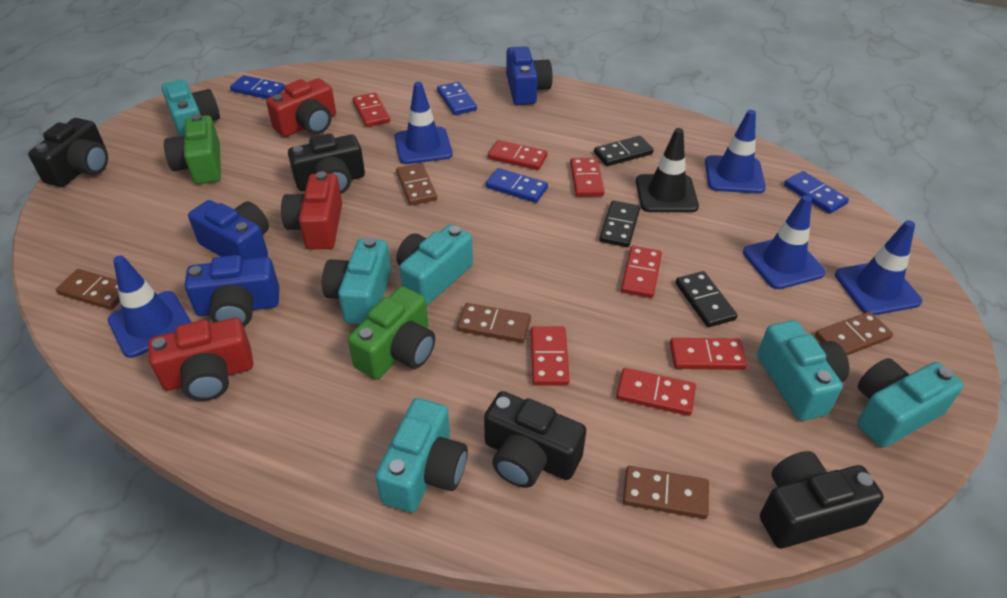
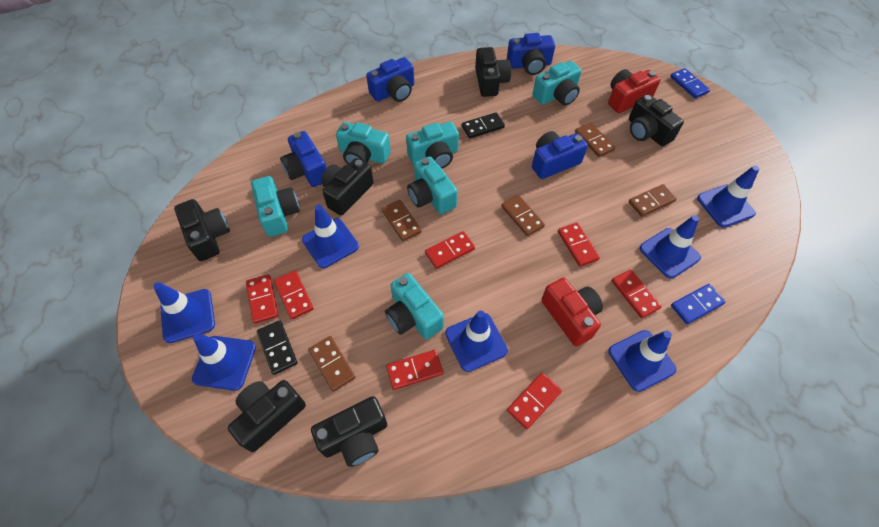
black camera: 4 -> 6
black domino: 3 -> 2
black traffic cone: 1 -> 0
blue camera: 3 -> 4
blue domino: 4 -> 2
blue traffic cone: 5 -> 7
green camera: 2 -> 0
red camera: 3 -> 2

